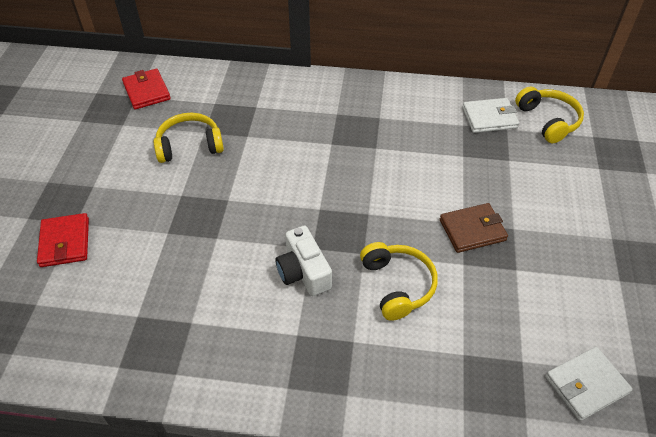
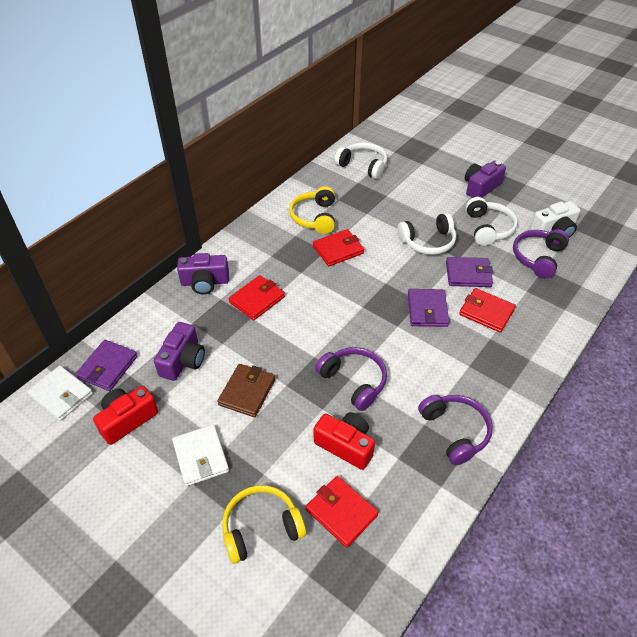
purple camera: 0 -> 3
purple headphones: 0 -> 3
purple wallet: 0 -> 3
red camera: 0 -> 2
red wallet: 2 -> 4
white headphones: 0 -> 3
yellow headphones: 3 -> 2

